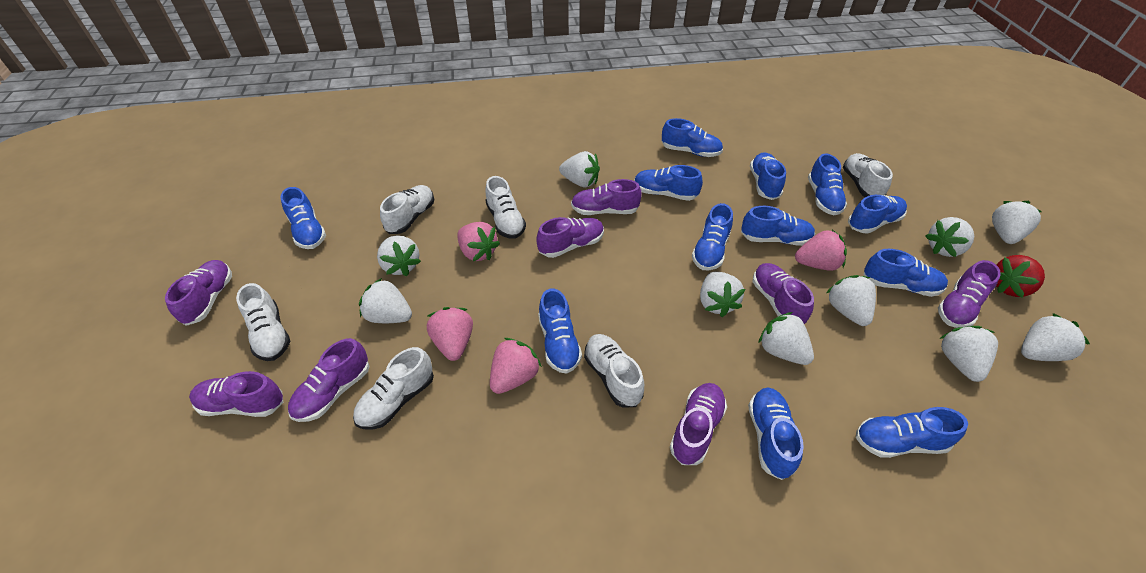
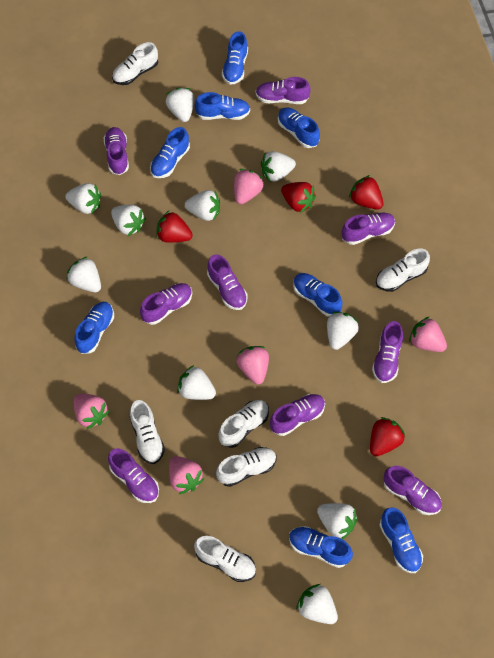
blue shoe: 12 -> 8
pink strawberry: 4 -> 5
purple shoe: 8 -> 9
red strawberry: 1 -> 4

